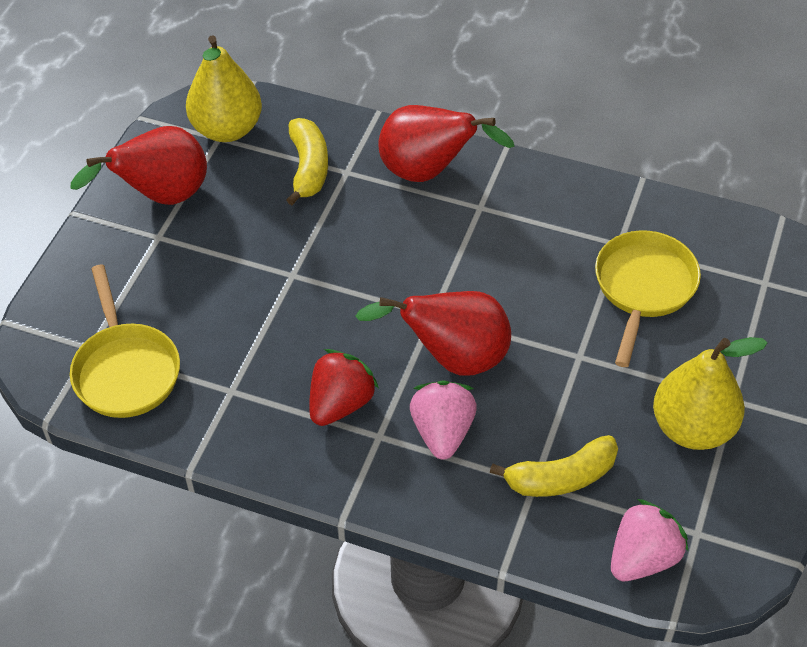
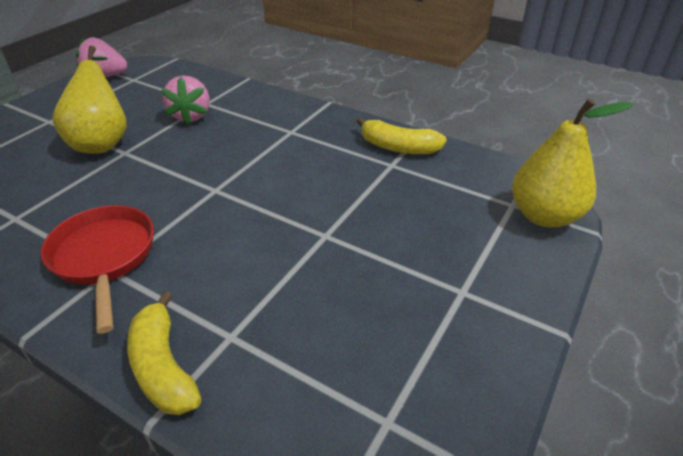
red pan: 0 -> 1
red pear: 3 -> 0
red strawberry: 1 -> 0
yellow pan: 2 -> 0

